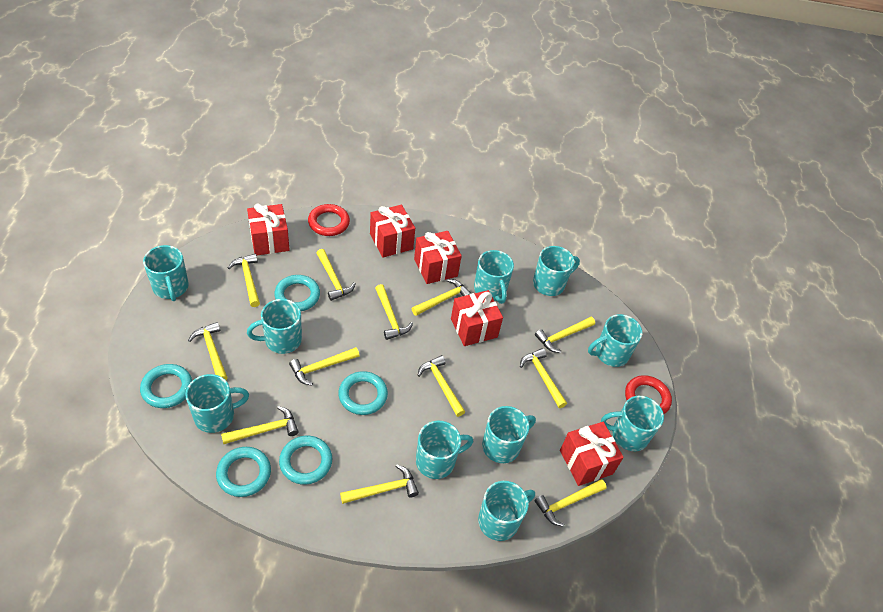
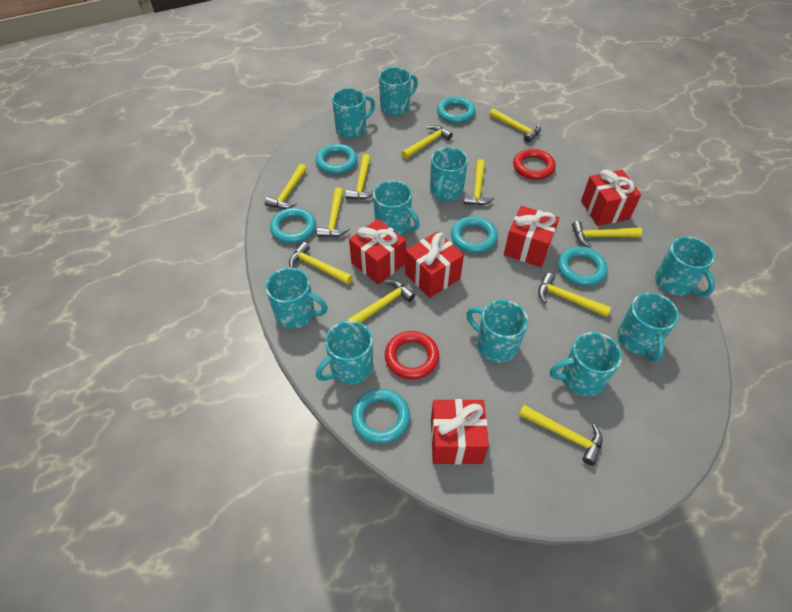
turquoise ring: 5 -> 6
yellow hammer: 12 -> 11

